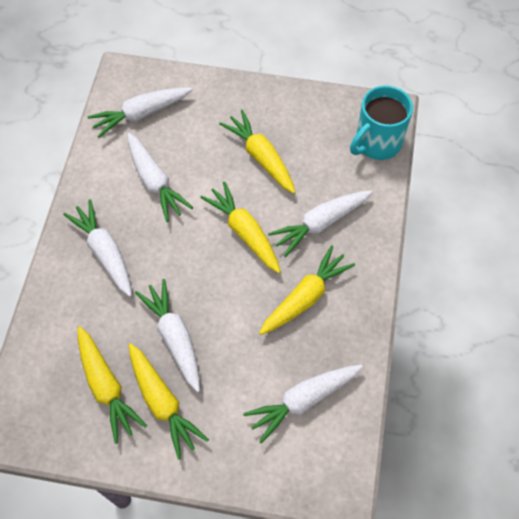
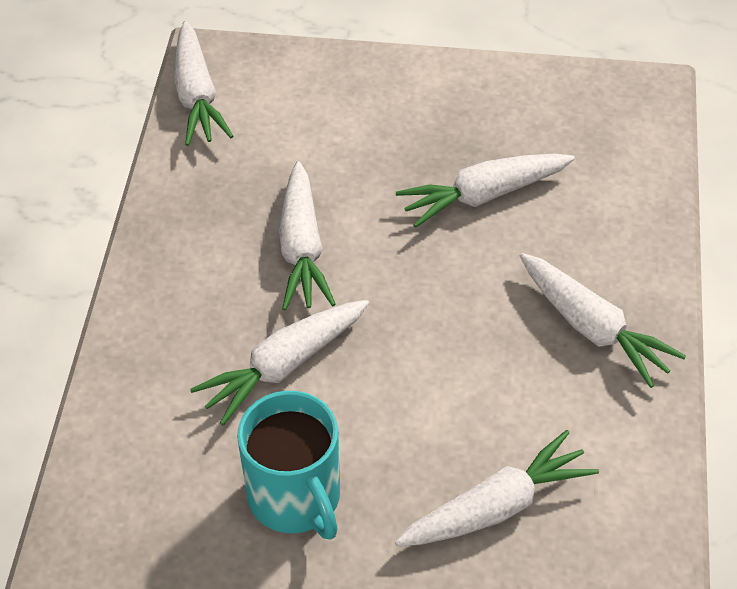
yellow carrot: 5 -> 0

